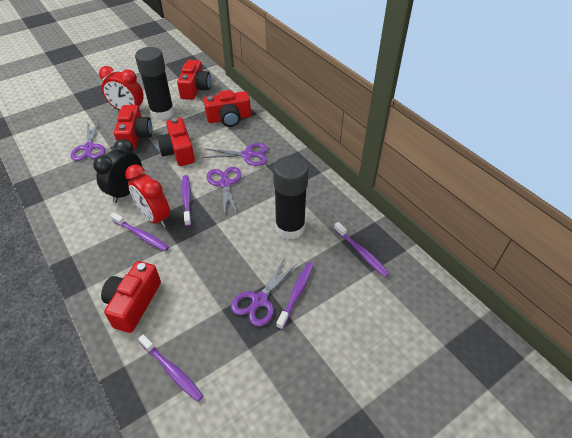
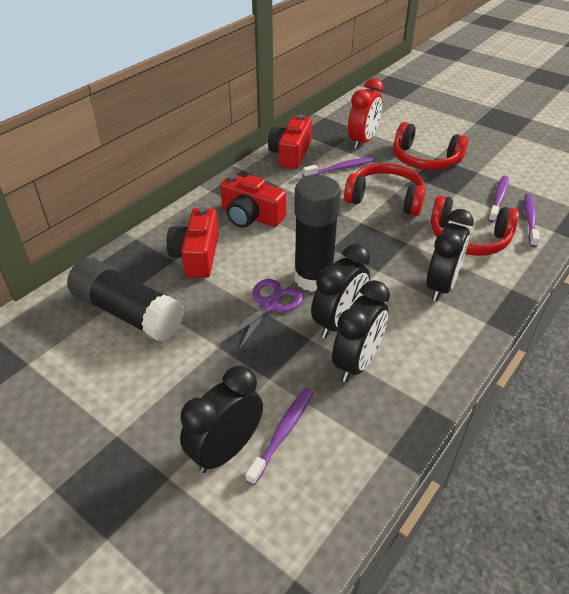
black clock: 1 -> 4
purple scissors: 4 -> 1
purple toothbrush: 5 -> 4
red camera: 5 -> 3
red clock: 2 -> 1
red headphones: 0 -> 3

